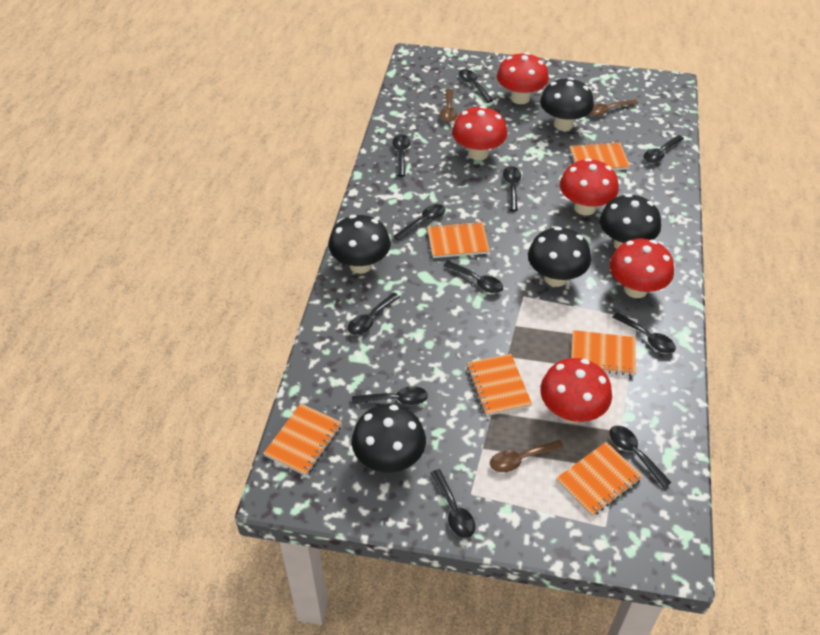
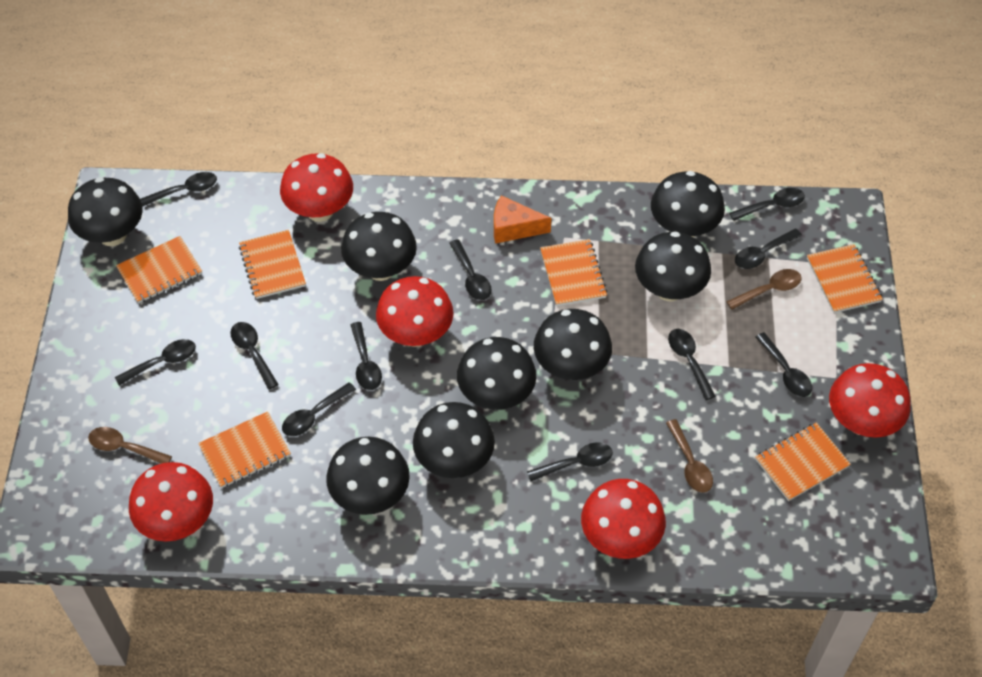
black mushroom: 5 -> 8
orange cheese: 0 -> 1

